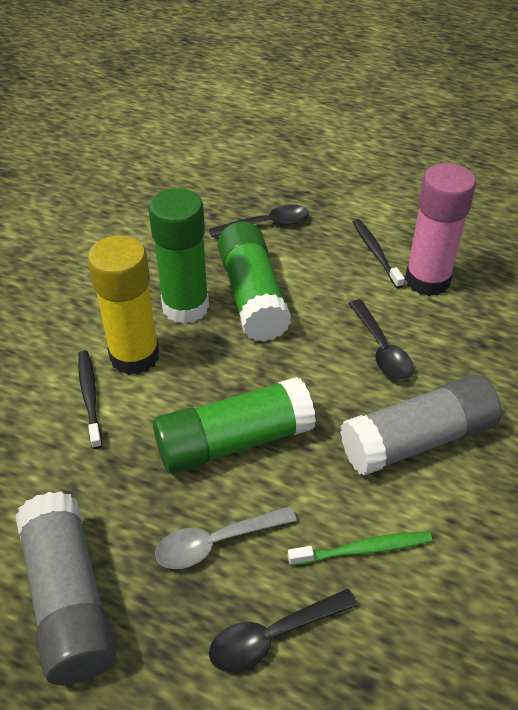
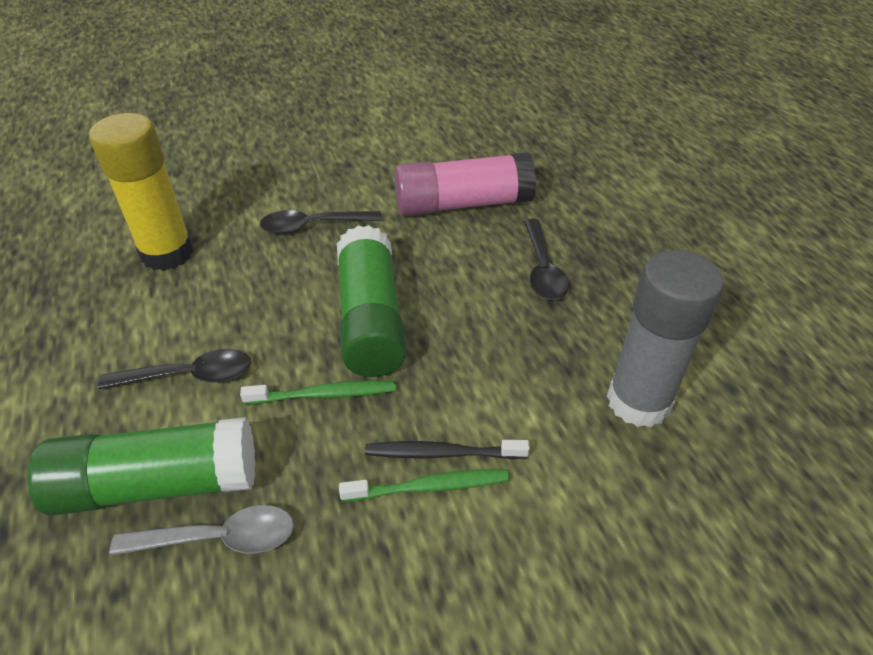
black toothbrush: 2 -> 1
green glue stick: 3 -> 2
green toothbrush: 1 -> 2
grey glue stick: 2 -> 1

